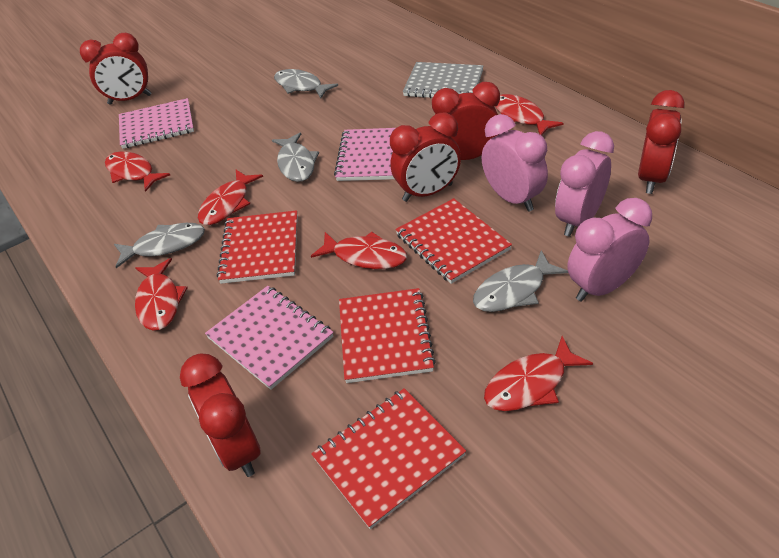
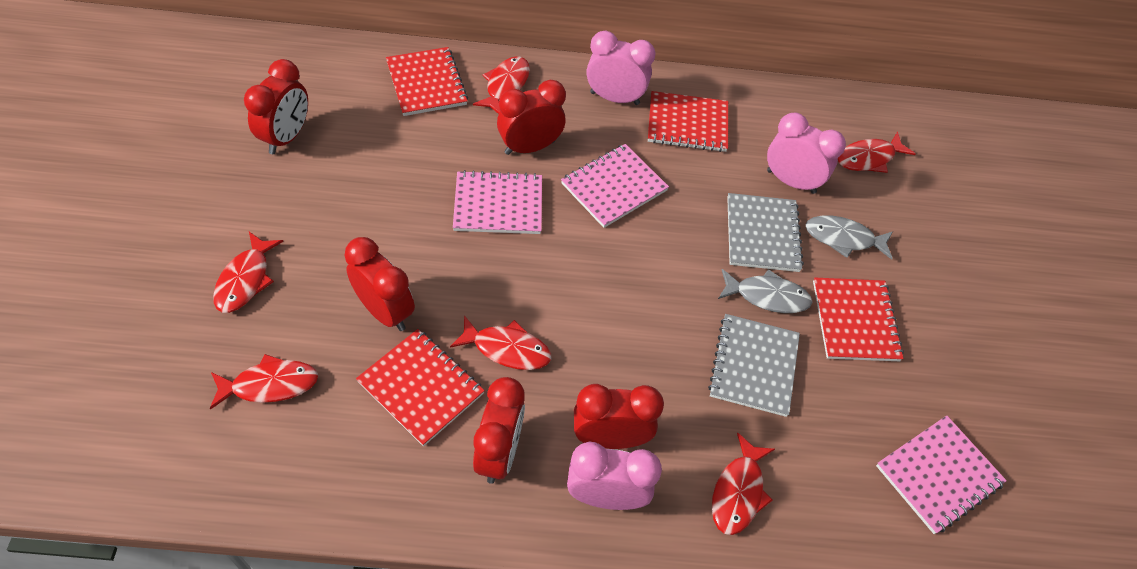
grey fish: 4 -> 2
grey notebook: 1 -> 2

